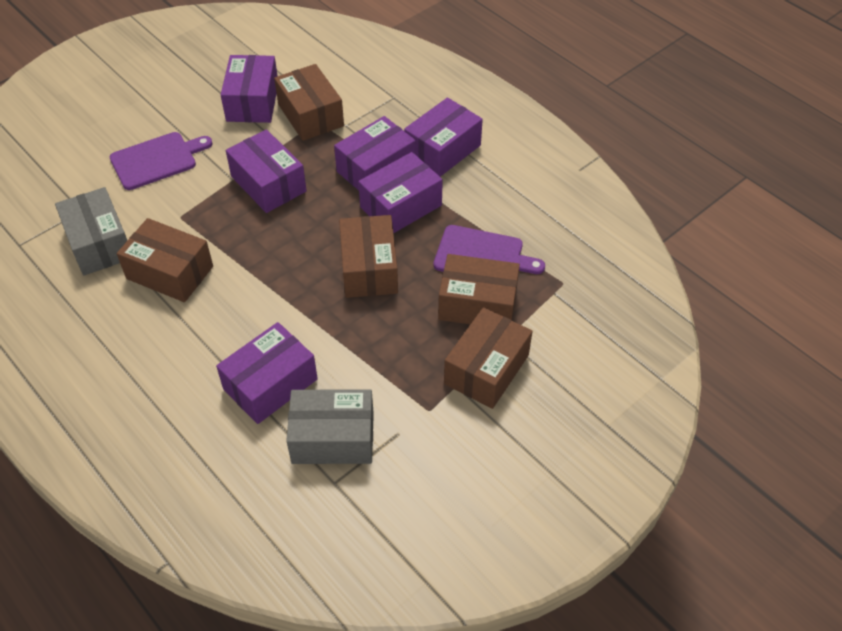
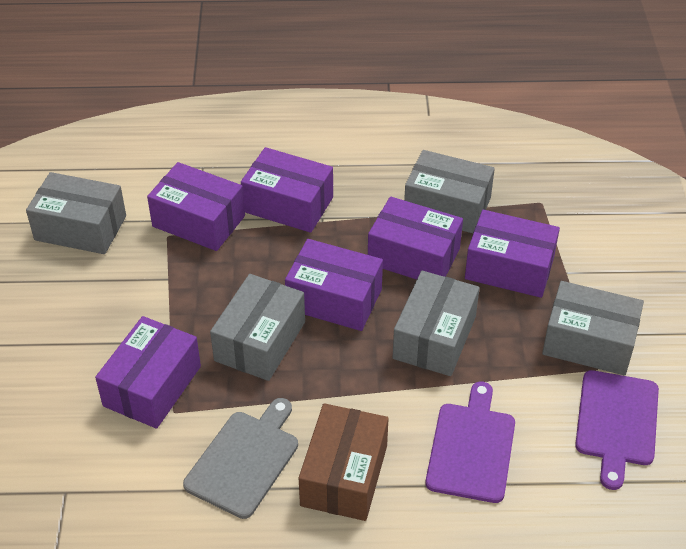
brown box: 5 -> 1
grey box: 2 -> 5
grey cutting board: 0 -> 1

